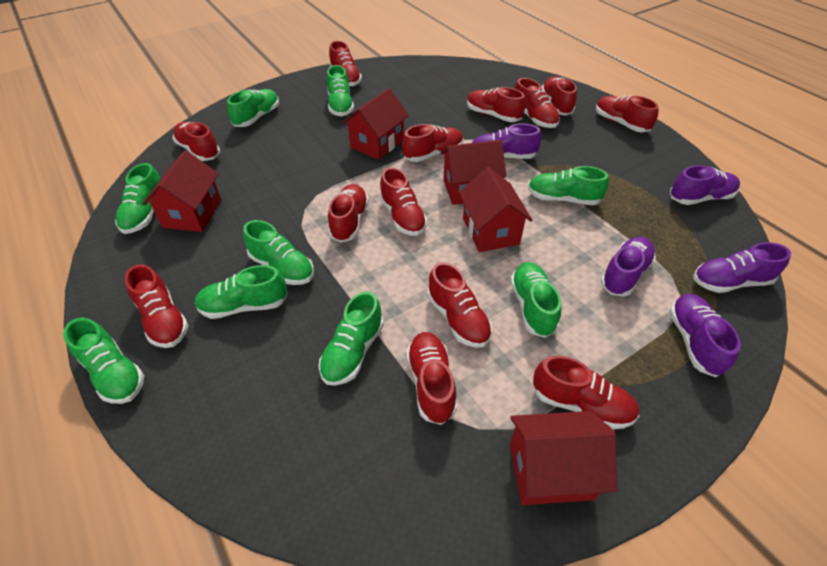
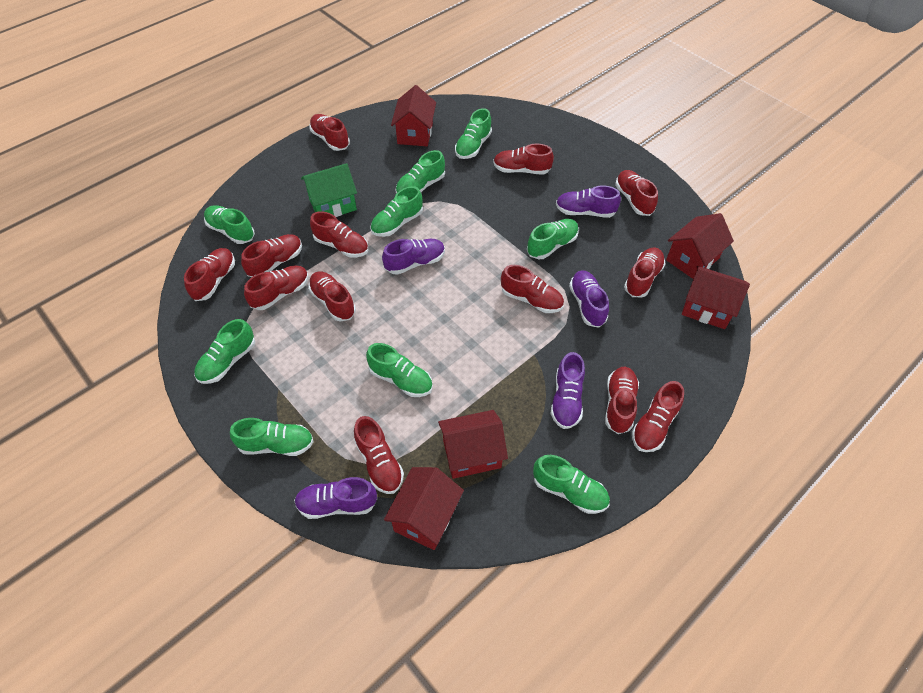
green house: 0 -> 1

